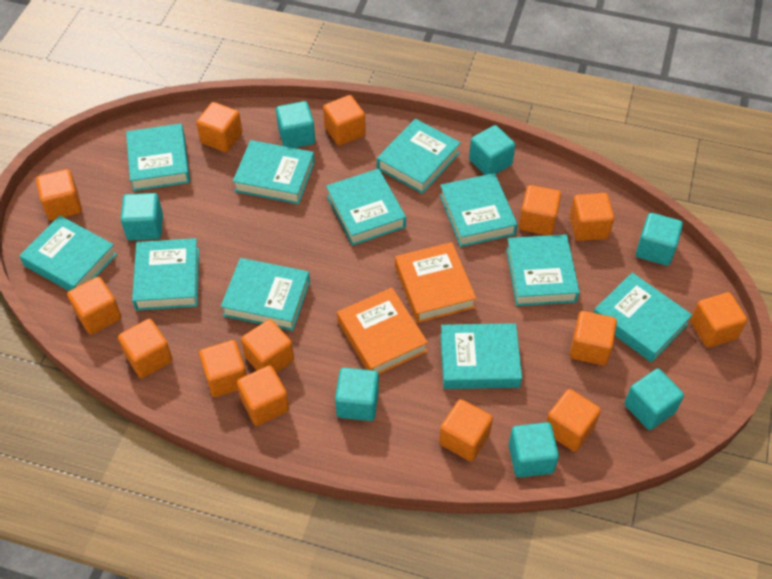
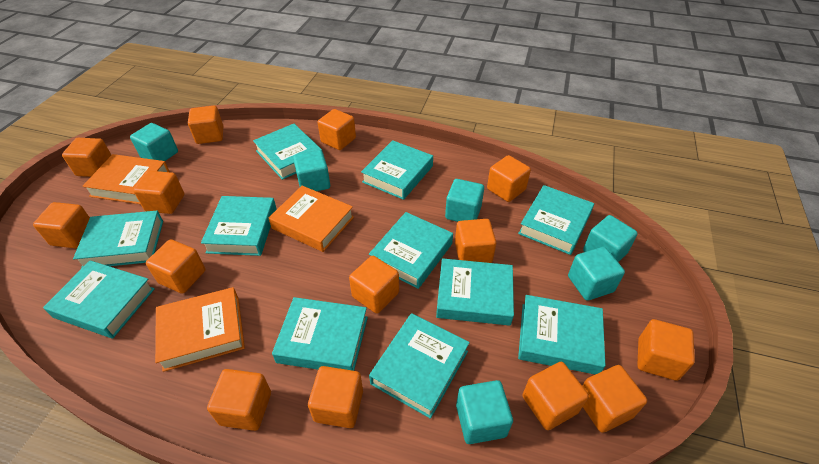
orange book: 2 -> 3
turquoise cube: 7 -> 6

